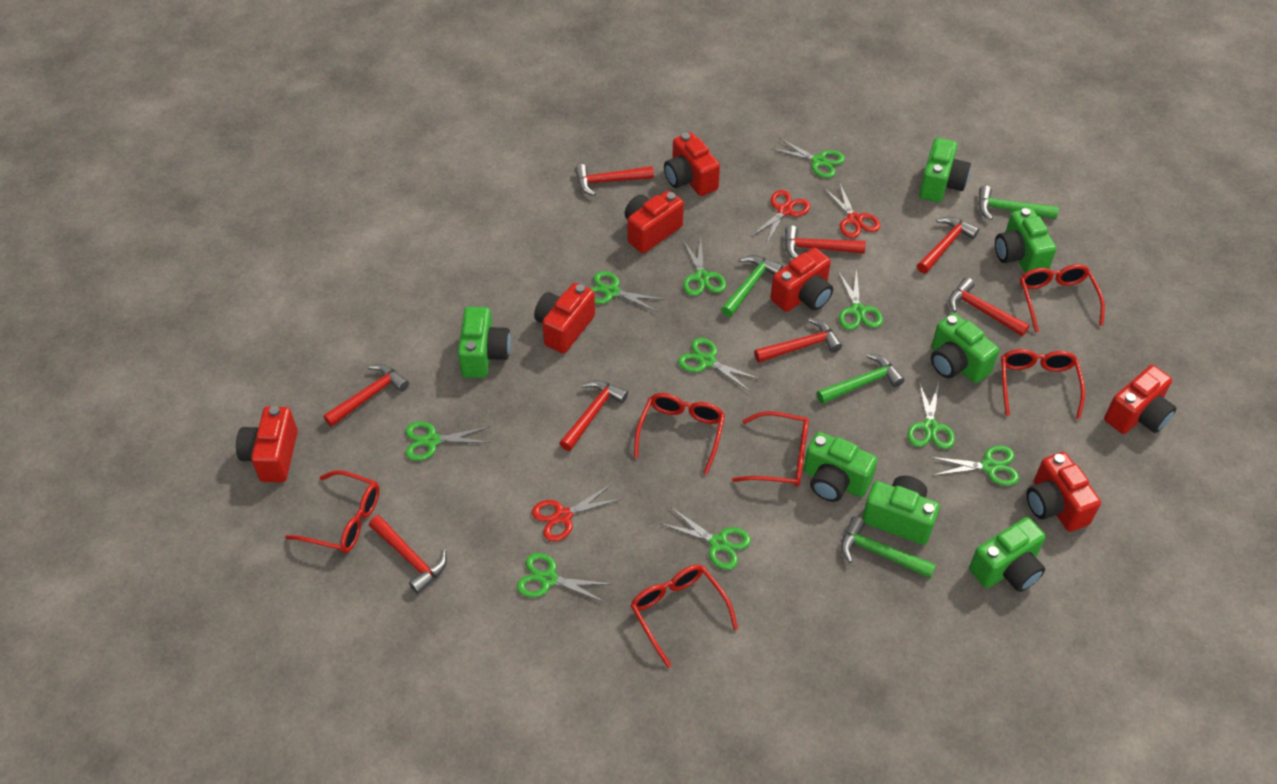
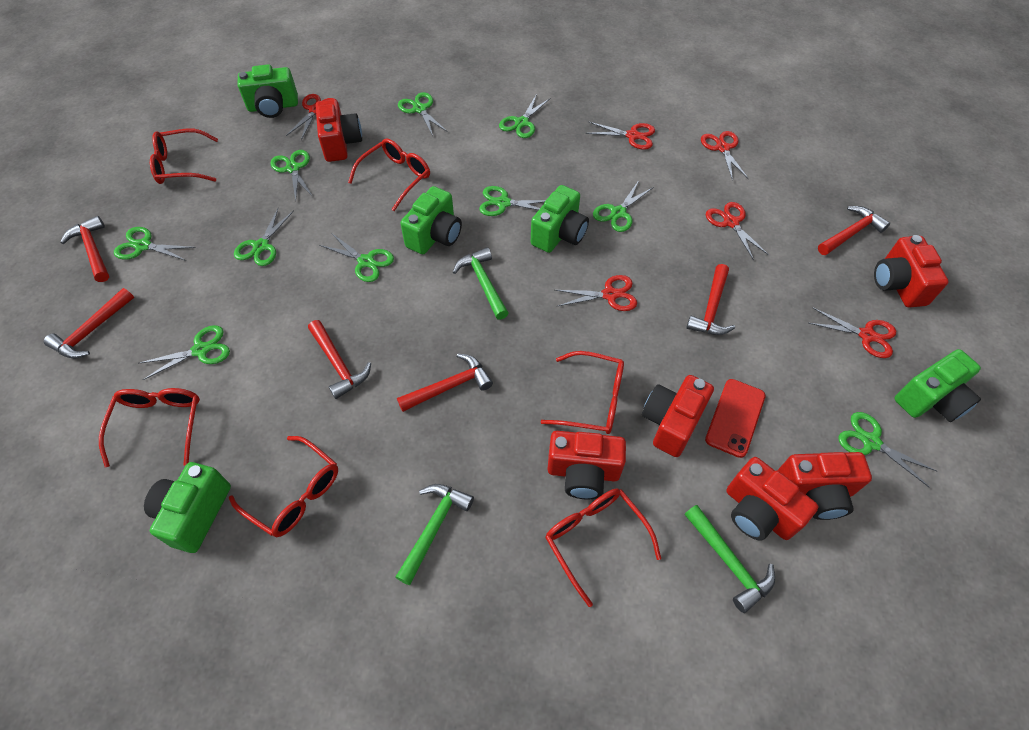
green camera: 7 -> 5
green hammer: 4 -> 3
red camera: 7 -> 6
red hammer: 8 -> 6
red phone: 0 -> 1
red scissors: 3 -> 6

